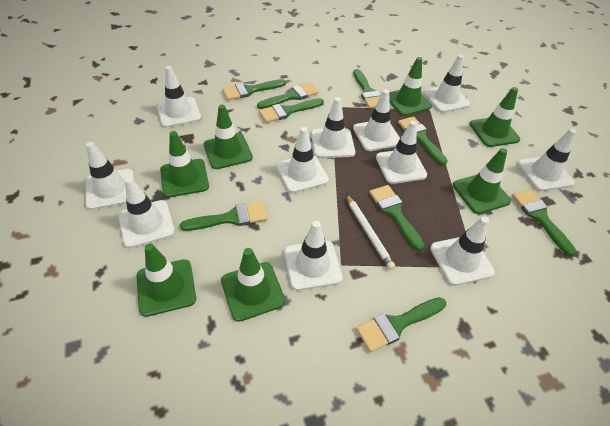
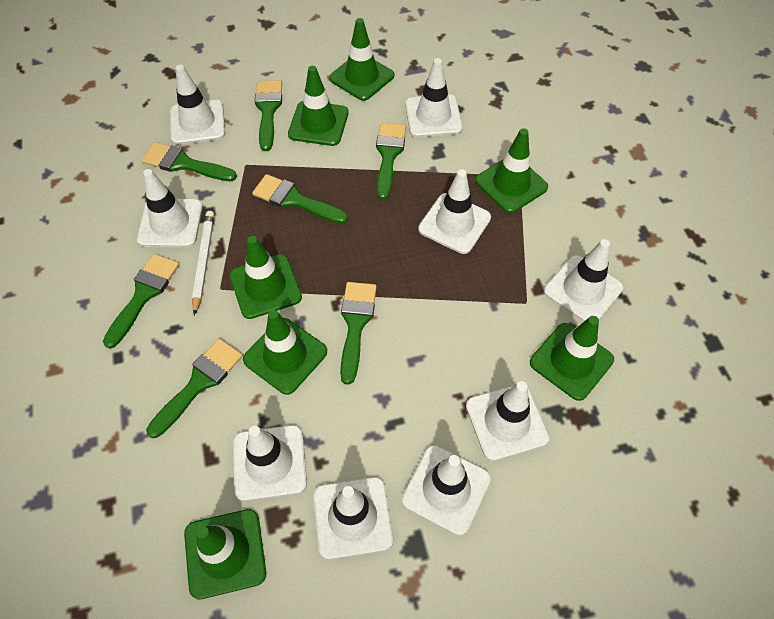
green brush: 9 -> 7
white traffic cone: 11 -> 9

